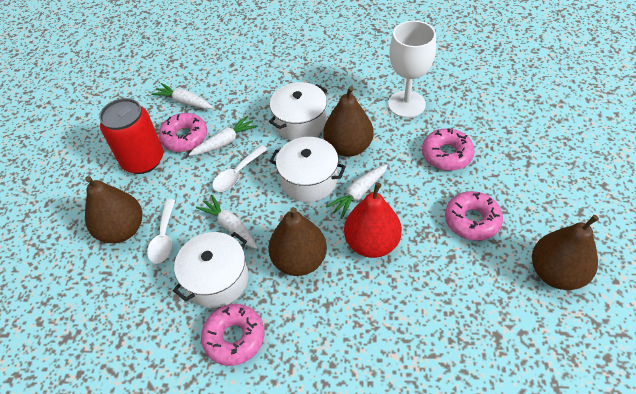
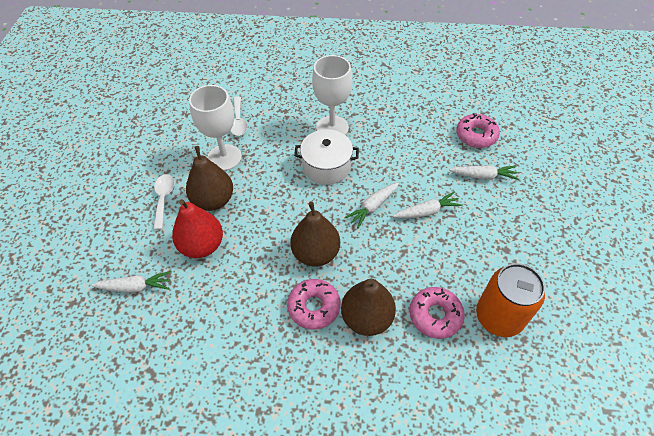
brown pear: 4 -> 3
orange can: 0 -> 1
pink donut: 4 -> 3
red can: 1 -> 0
white goblet: 1 -> 2
white pot: 3 -> 1

